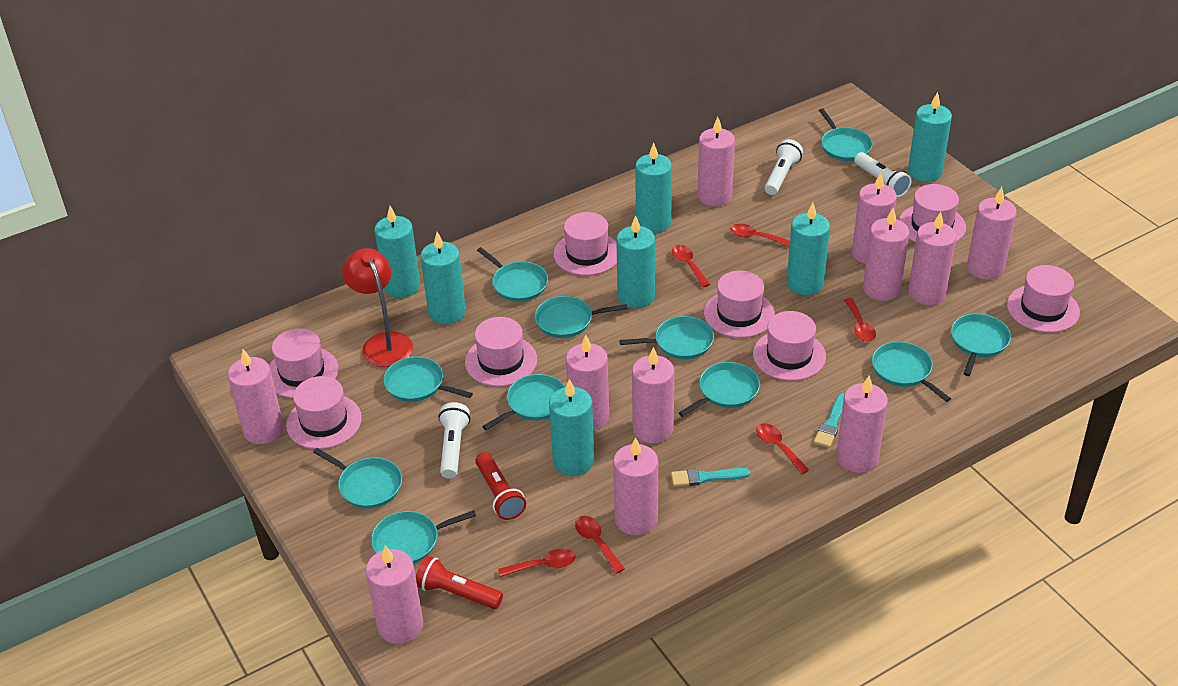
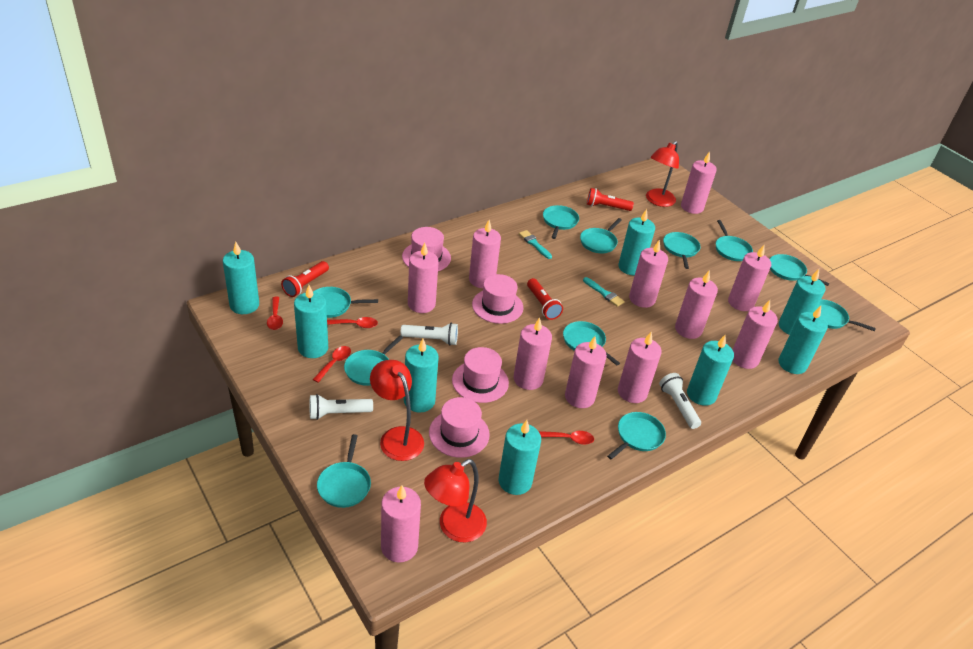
pink hat: 8 -> 4
red flashlight: 2 -> 3
red lamp: 1 -> 3
red spoon: 6 -> 4
turquoise candle: 7 -> 8

